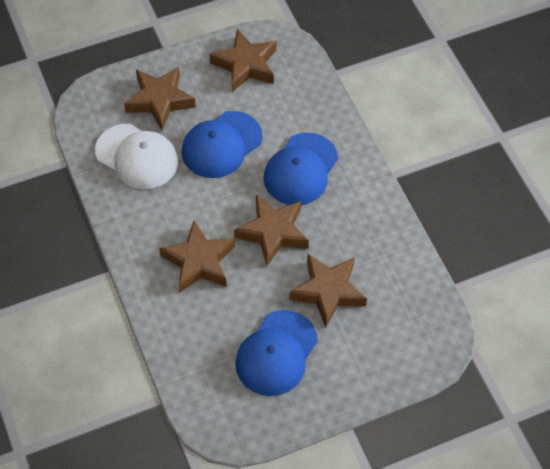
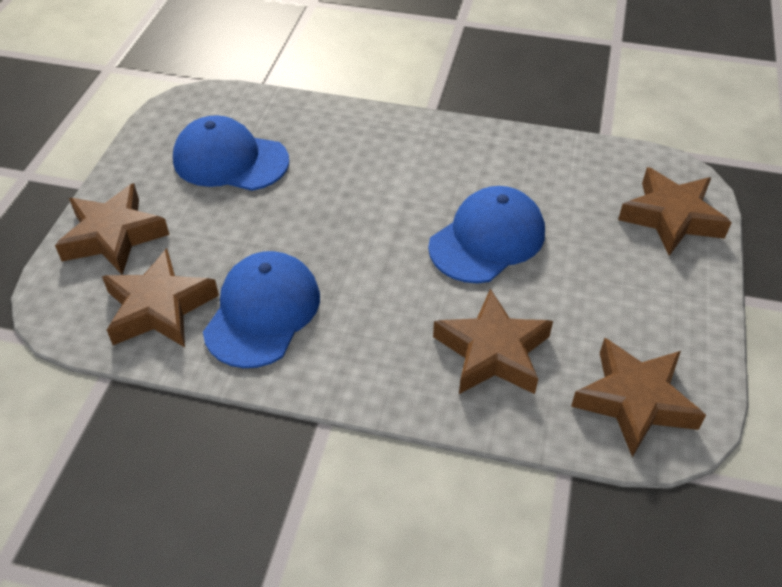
white cap: 1 -> 0

